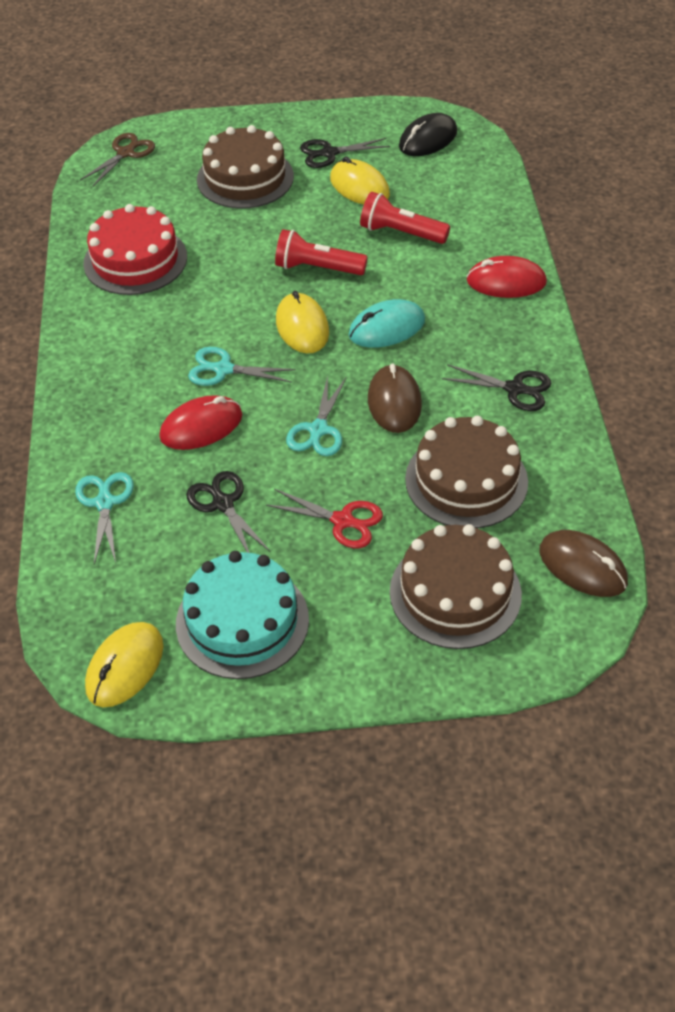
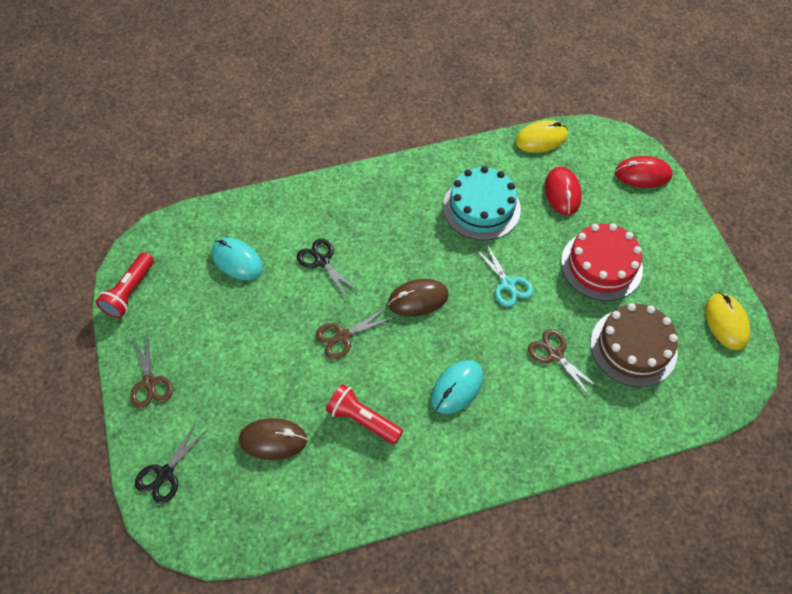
black mouse: 1 -> 0
black scissors: 3 -> 2
brown cake: 3 -> 1
brown scissors: 1 -> 3
red scissors: 1 -> 0
turquoise mouse: 1 -> 2
turquoise scissors: 3 -> 1
yellow mouse: 3 -> 2

